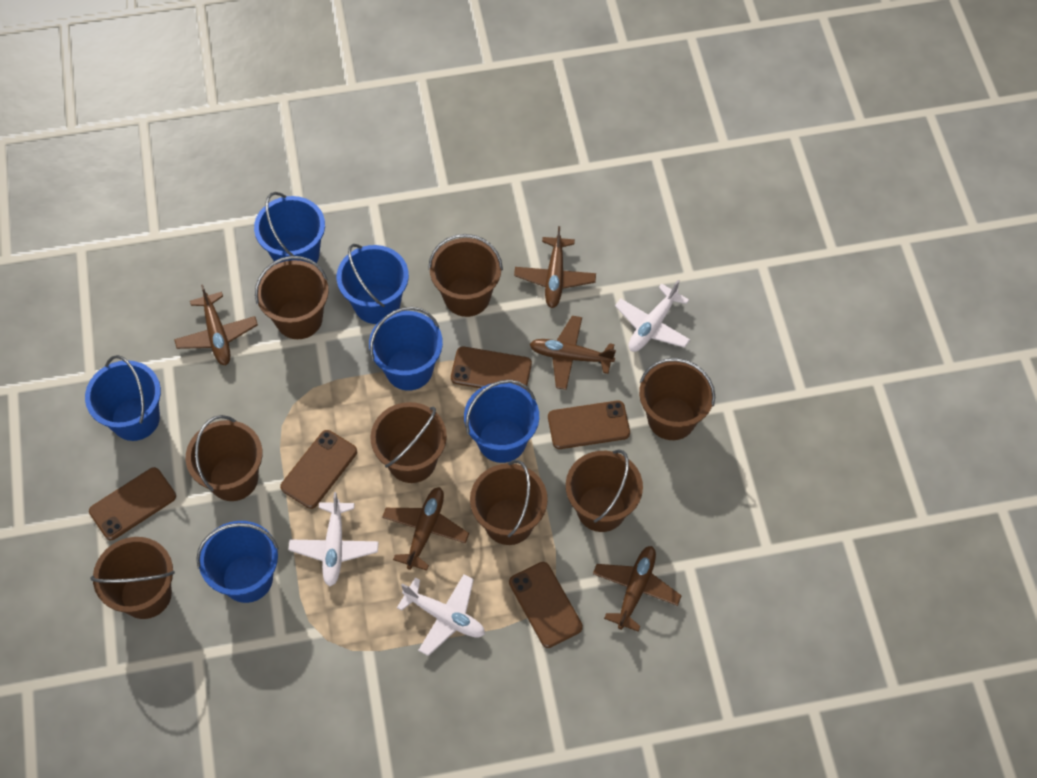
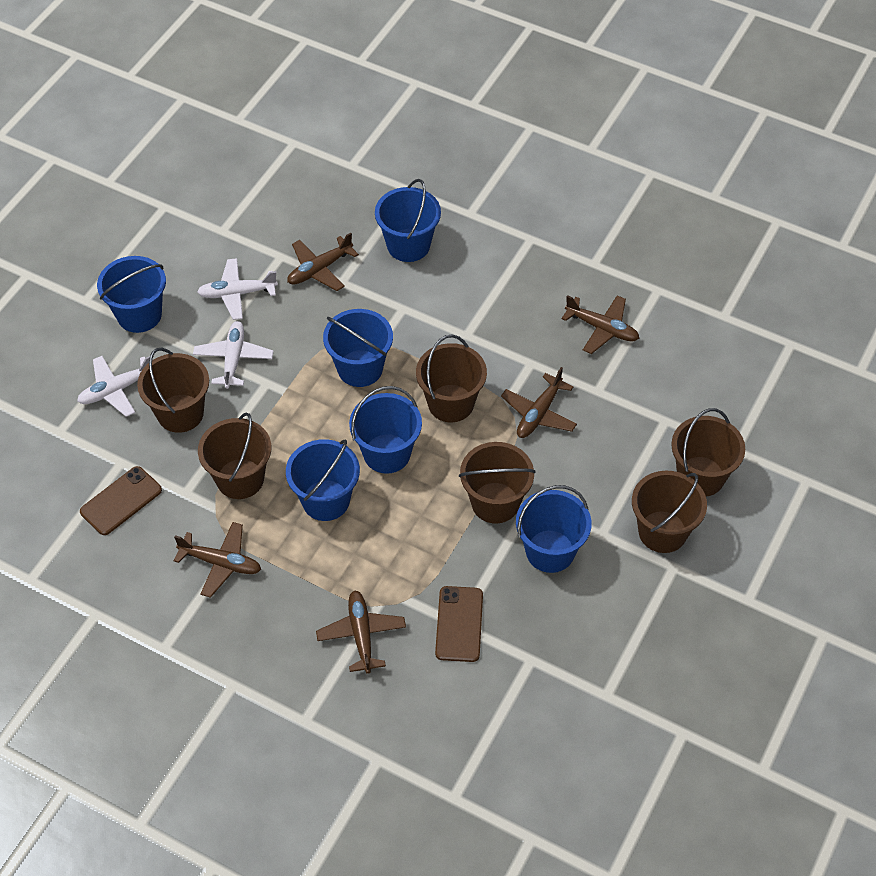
brown bucket: 8 -> 6
brown phone: 5 -> 2

